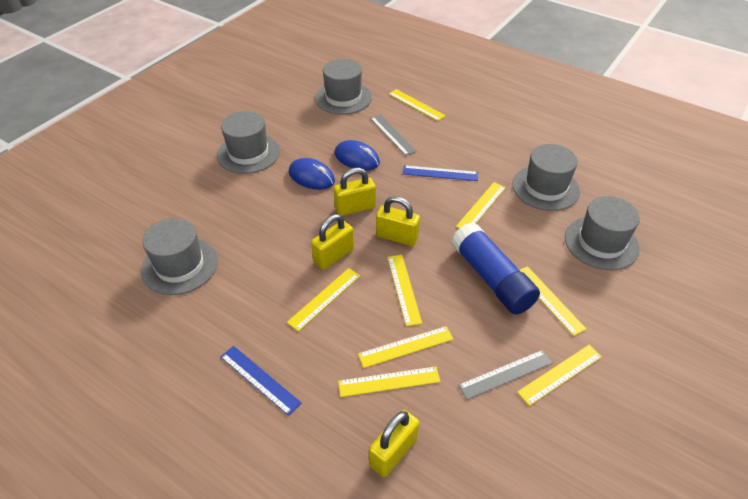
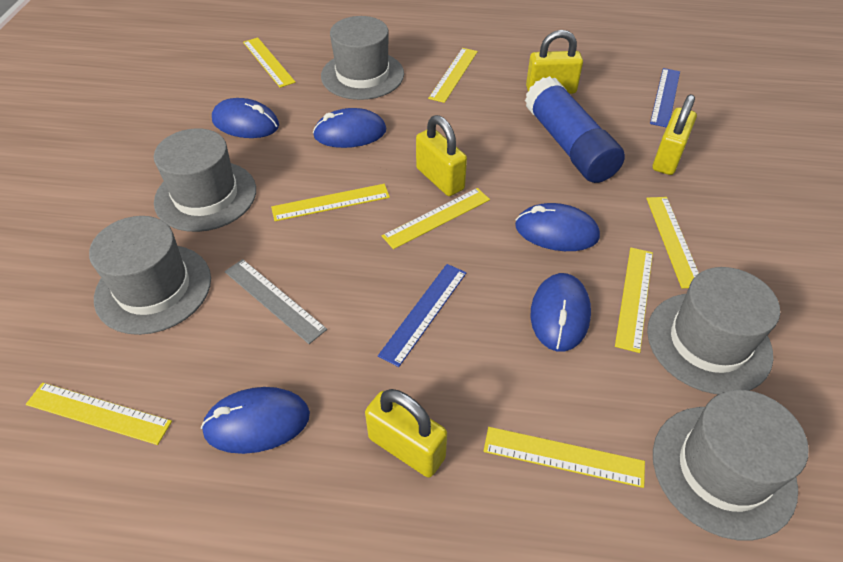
blue mouse: 2 -> 5
grey ruler: 2 -> 1

